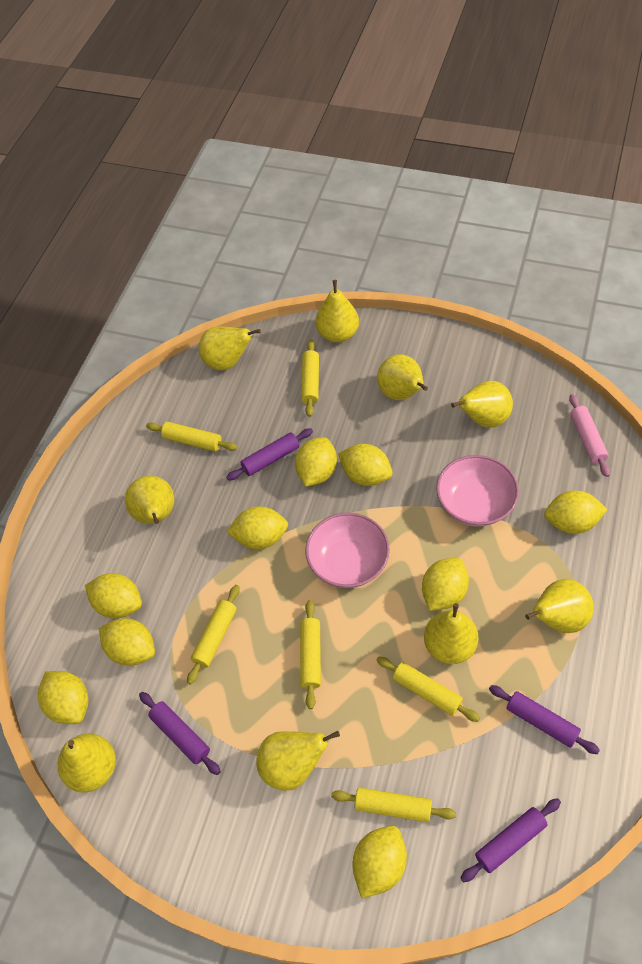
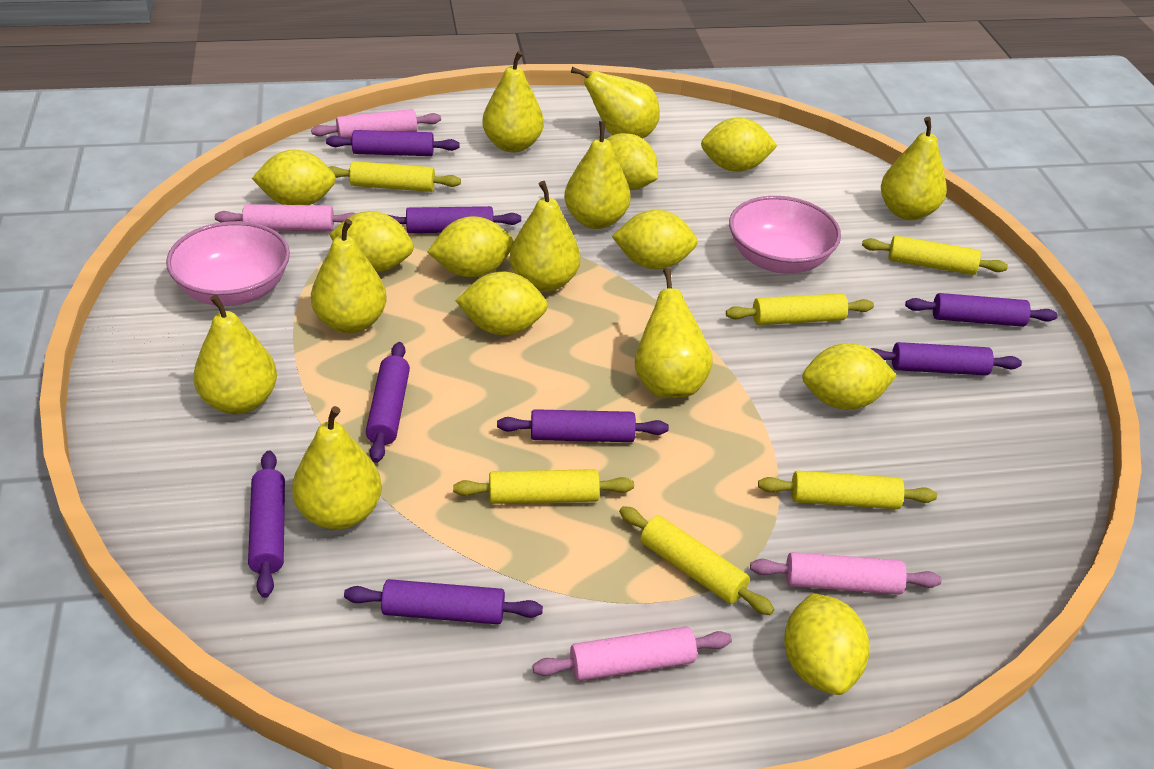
pink rolling pin: 1 -> 4
purple rolling pin: 4 -> 8

